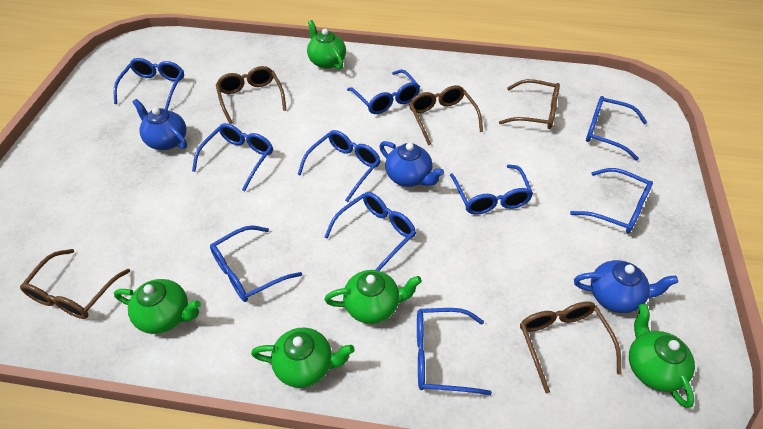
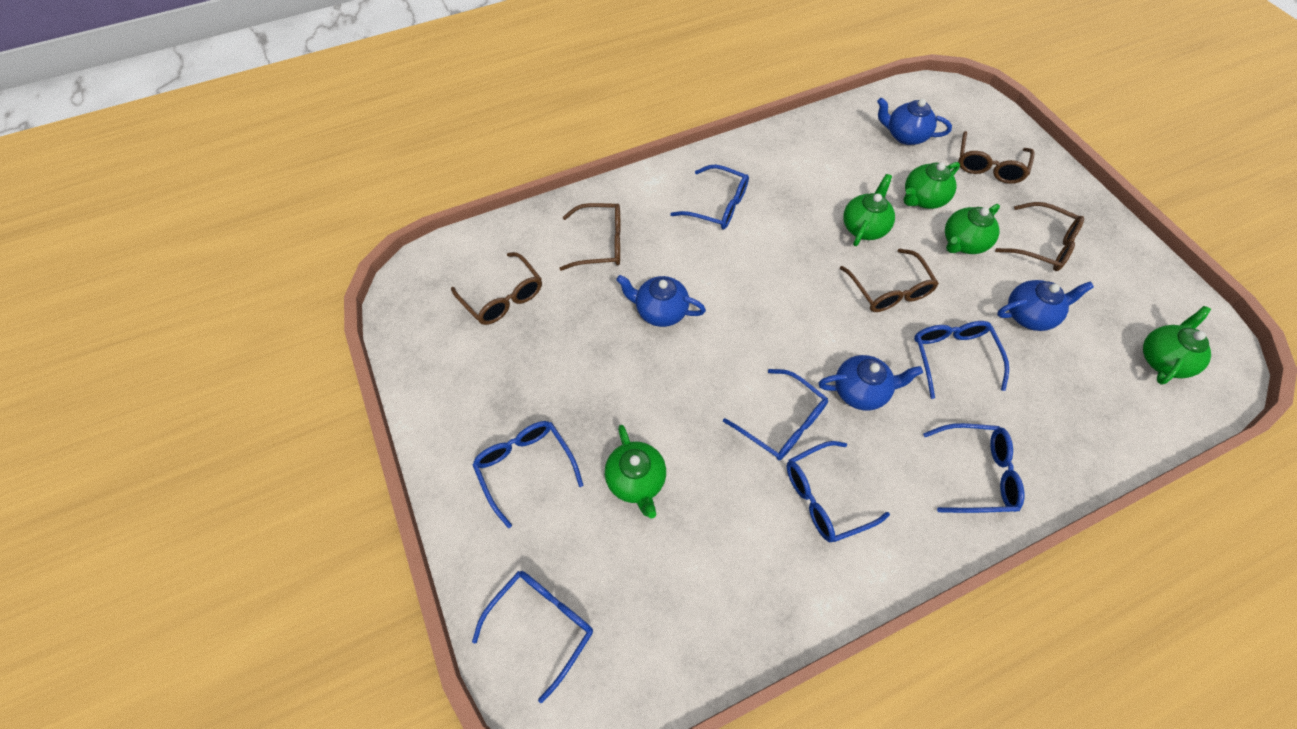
blue glasses: 10 -> 7
blue teapot: 3 -> 4

